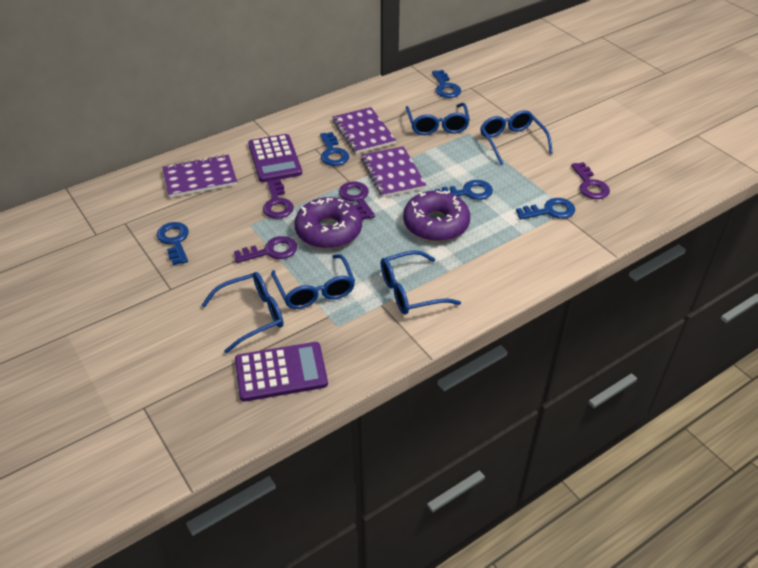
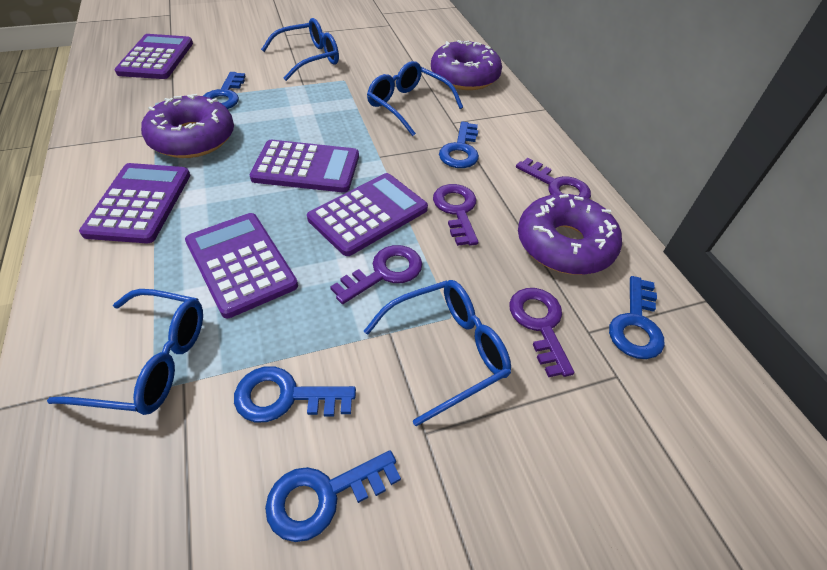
blue glasses: 5 -> 4
purple calculator: 2 -> 5
purple donut: 2 -> 3
purple notebook: 3 -> 0

